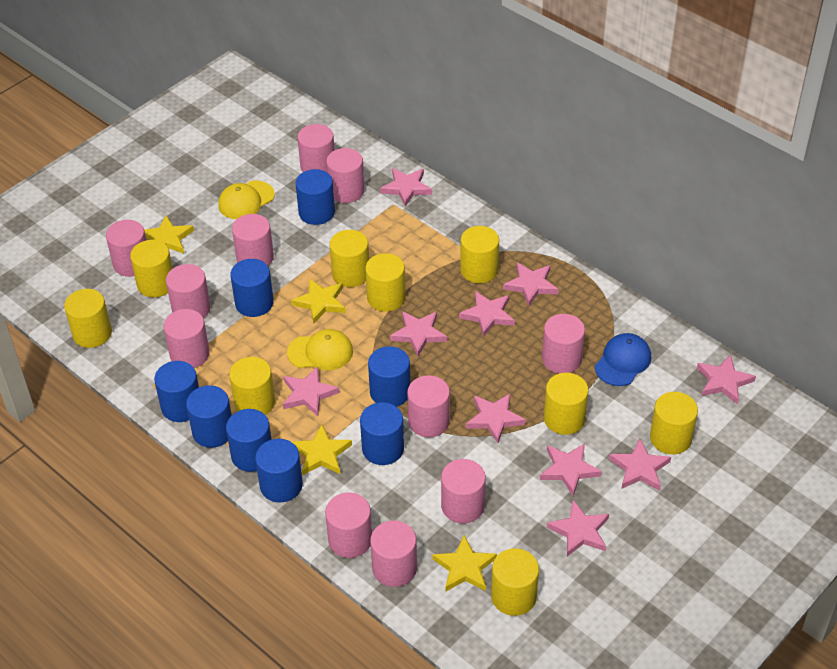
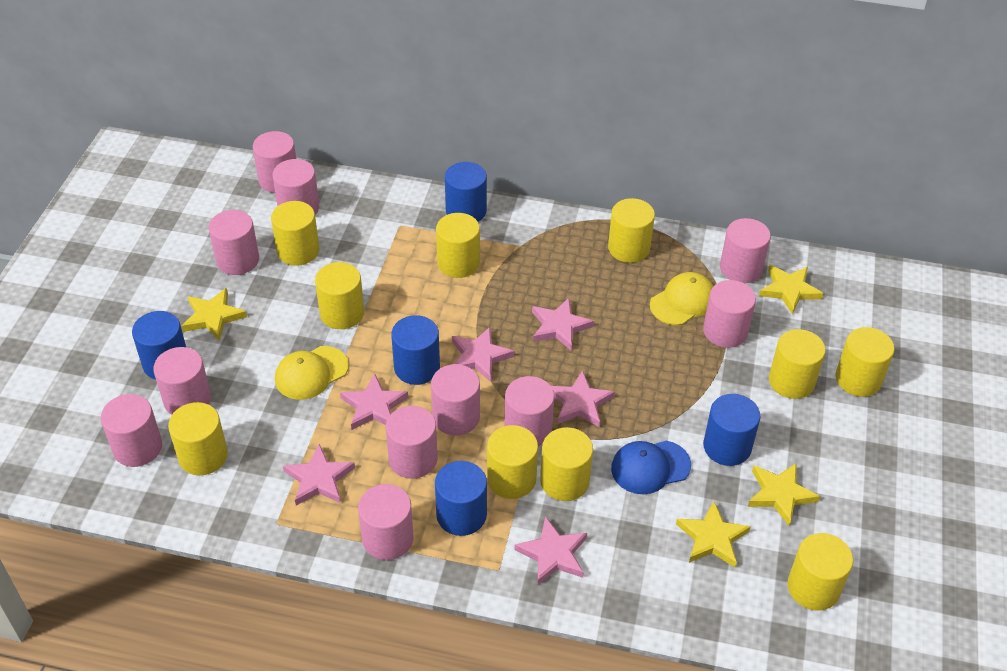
blue cylinder: 8 -> 5
pink star: 10 -> 6
yellow cylinder: 9 -> 10

